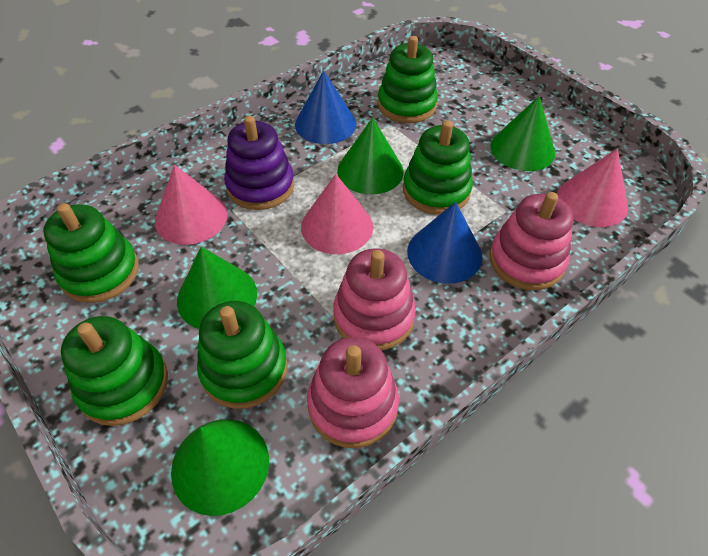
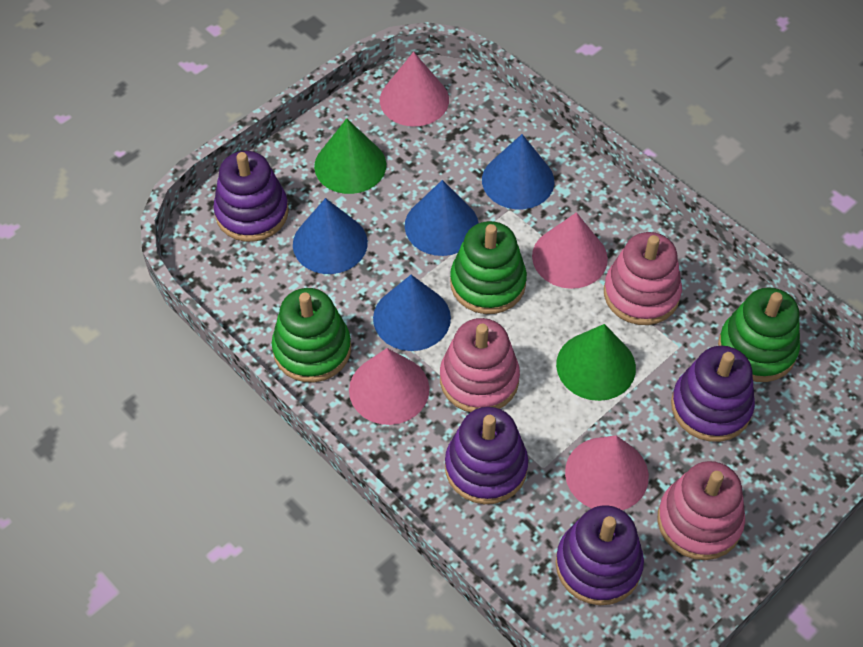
blue cone: 2 -> 4
green cone: 4 -> 2
green stacking toy: 5 -> 3
pink cone: 3 -> 4
purple stacking toy: 1 -> 4

